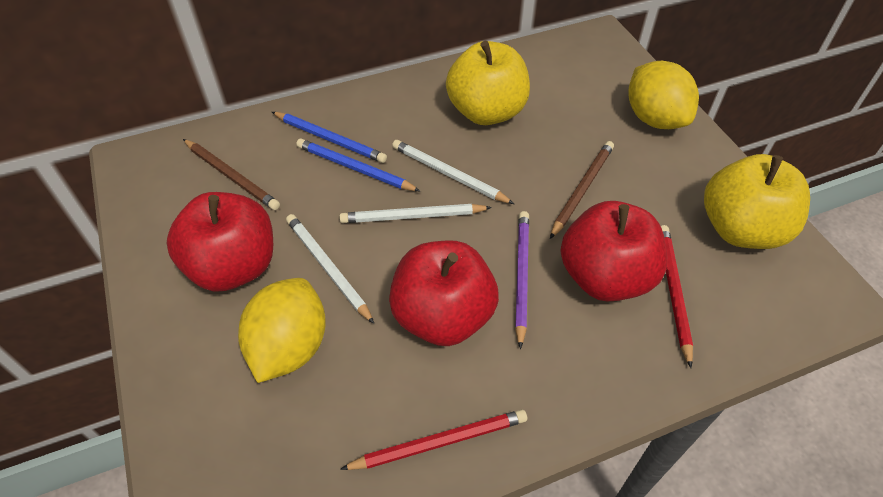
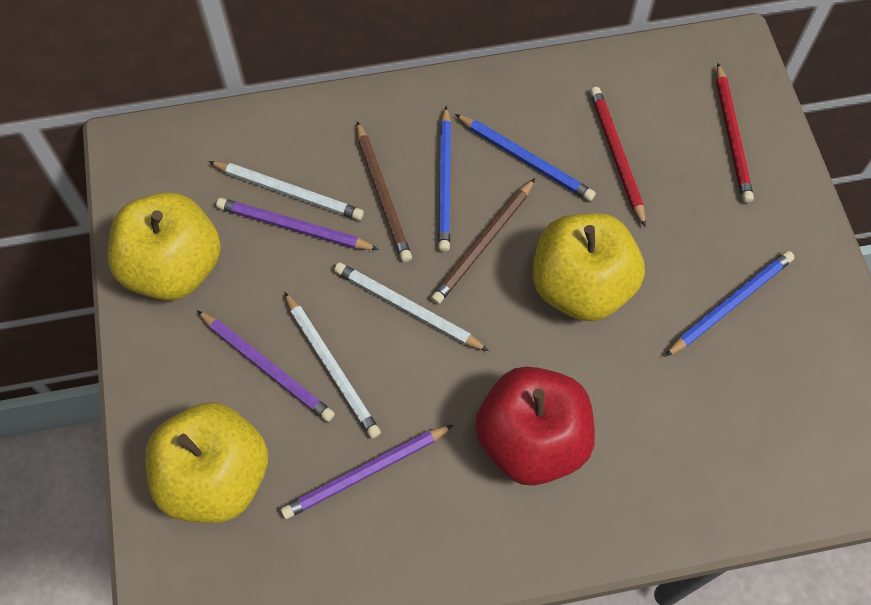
blue pencil: 2 -> 3
purple pencil: 1 -> 3
red apple: 3 -> 1
yellow apple: 2 -> 3
yellow lemon: 2 -> 0

